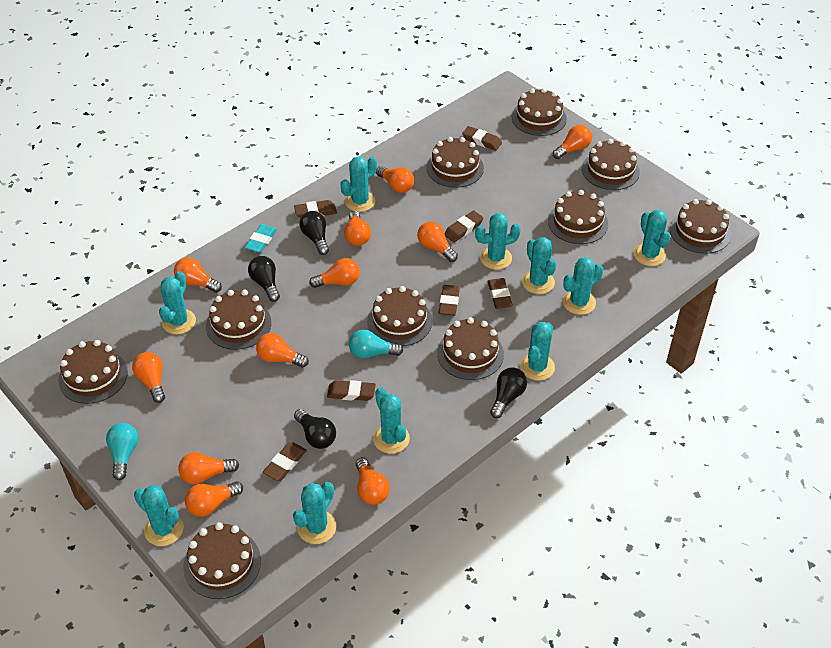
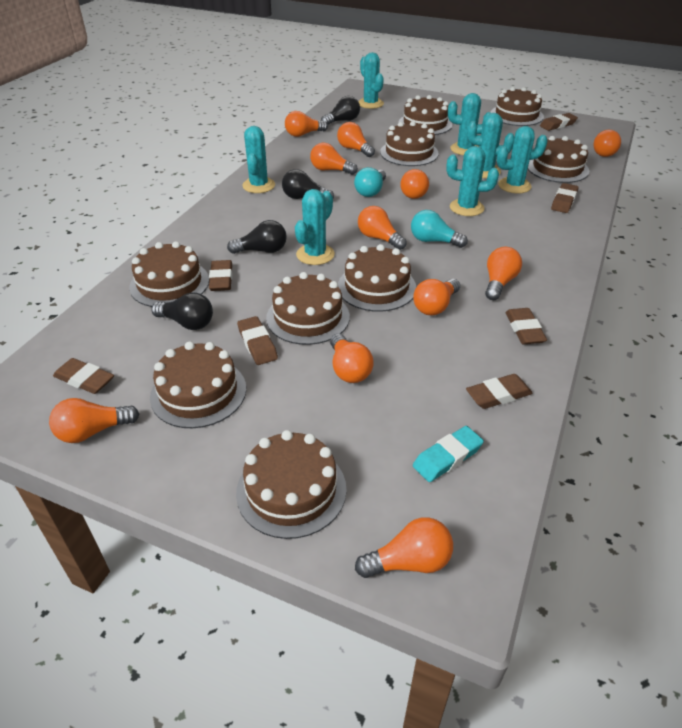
brown cake: 10 -> 9
turquoise cactus: 10 -> 7

